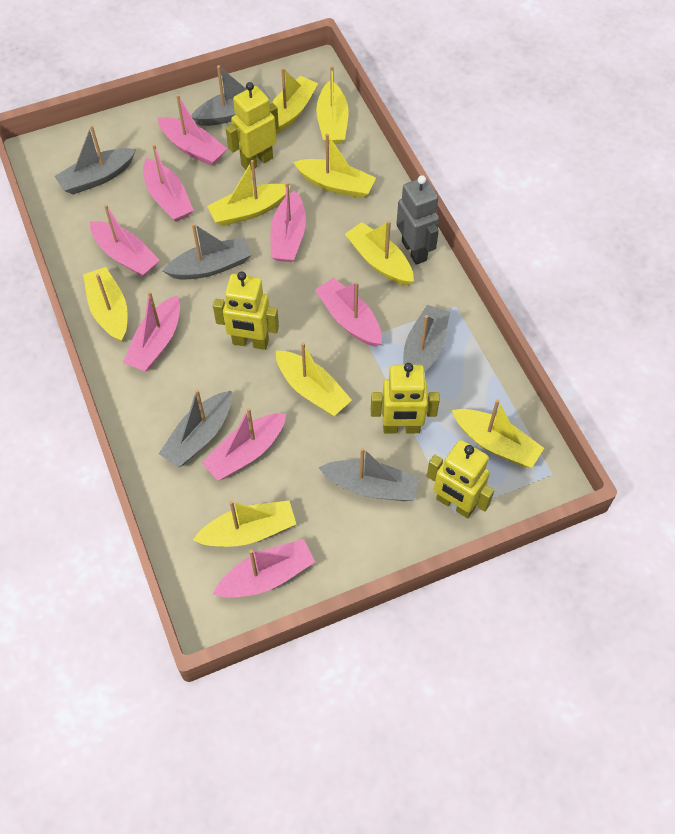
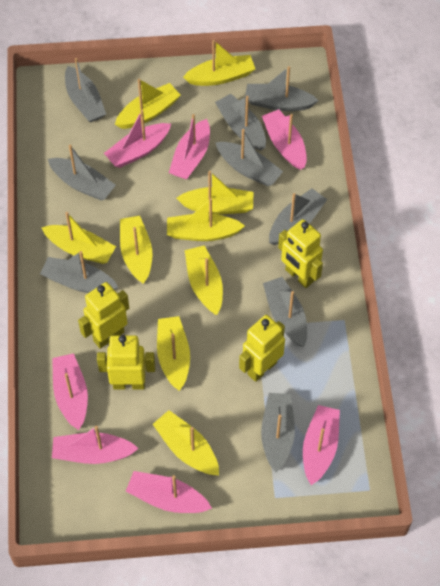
grey boat: 6 -> 9
grey robot: 1 -> 0
pink boat: 8 -> 7

